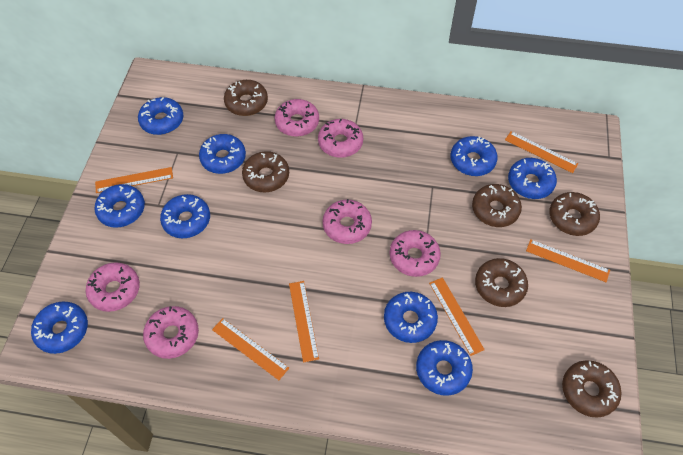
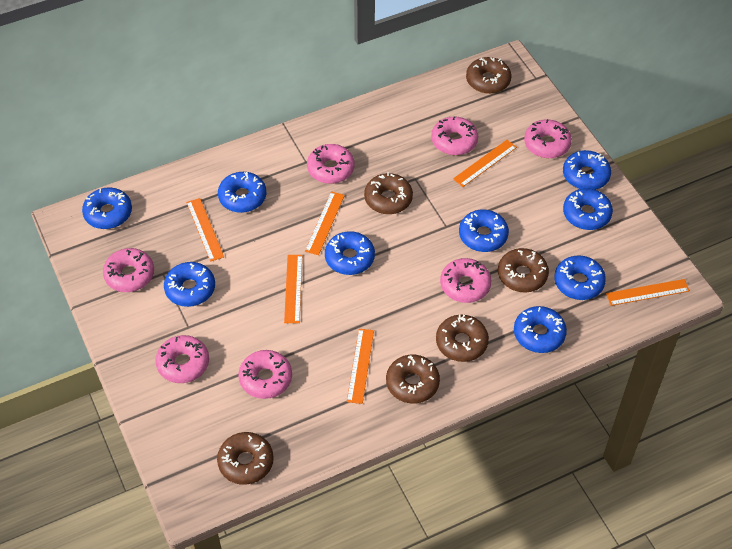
pink donut: 6 -> 7

